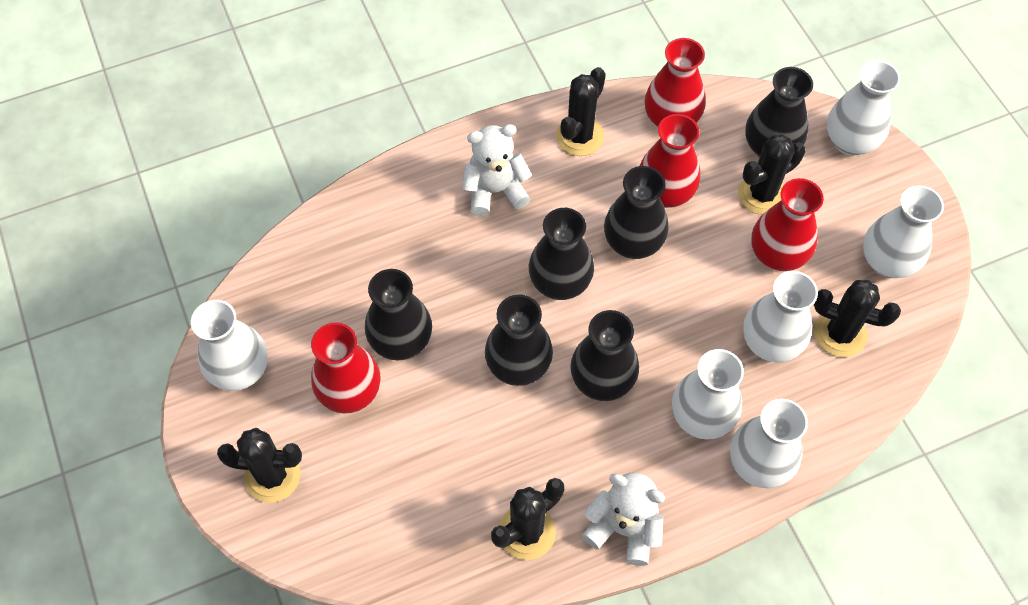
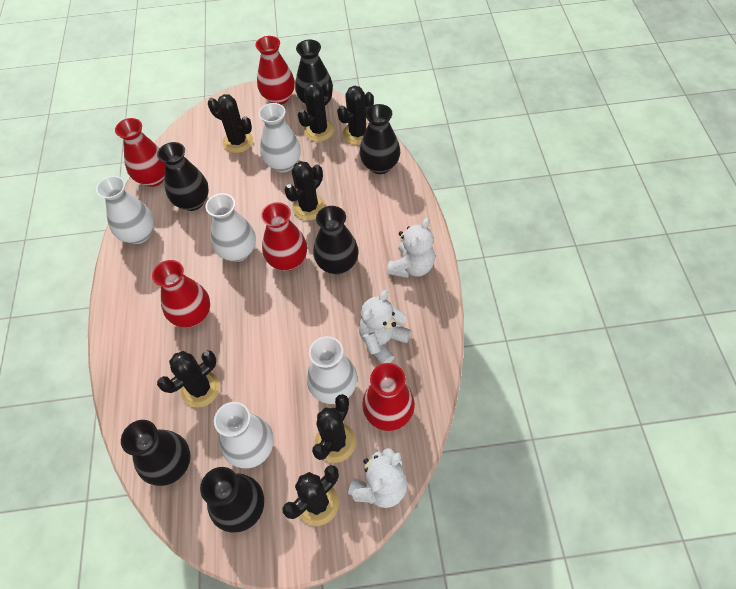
black cactus: 5 -> 7
red vase: 4 -> 5
white teddy bear: 2 -> 3
white vase: 6 -> 5

